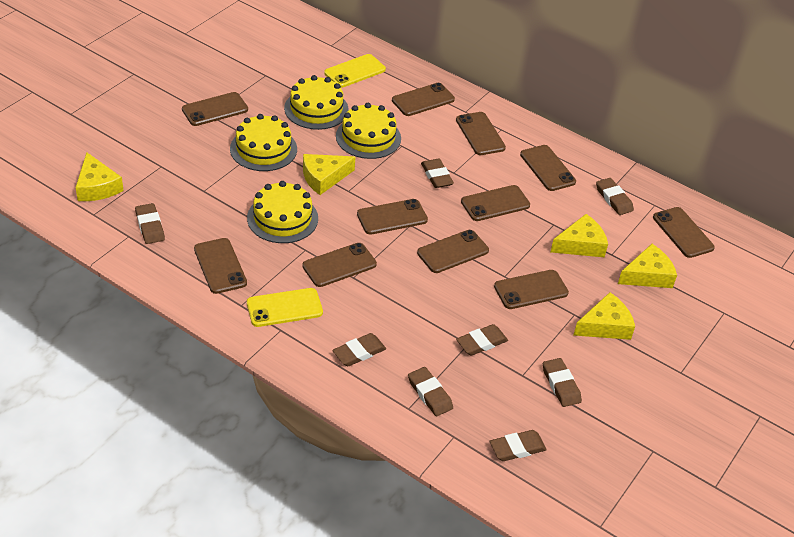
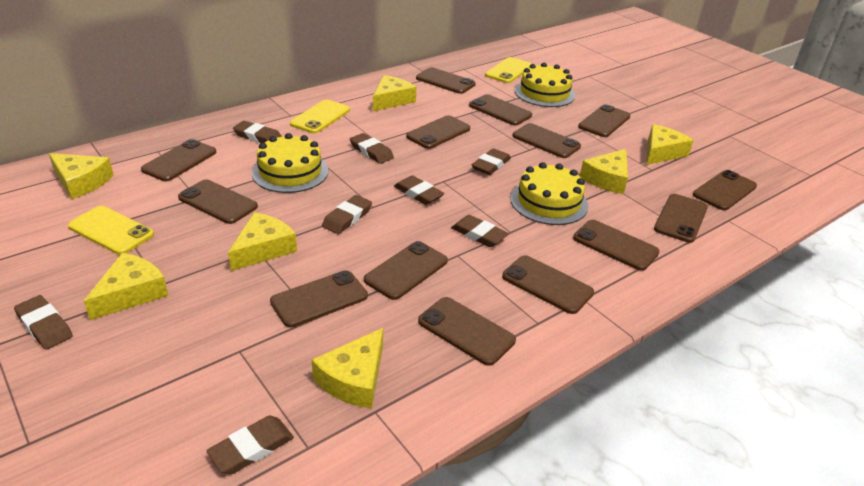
brown phone: 11 -> 14
yellow cake: 4 -> 3
yellow cheese: 5 -> 7
yellow phone: 2 -> 3

